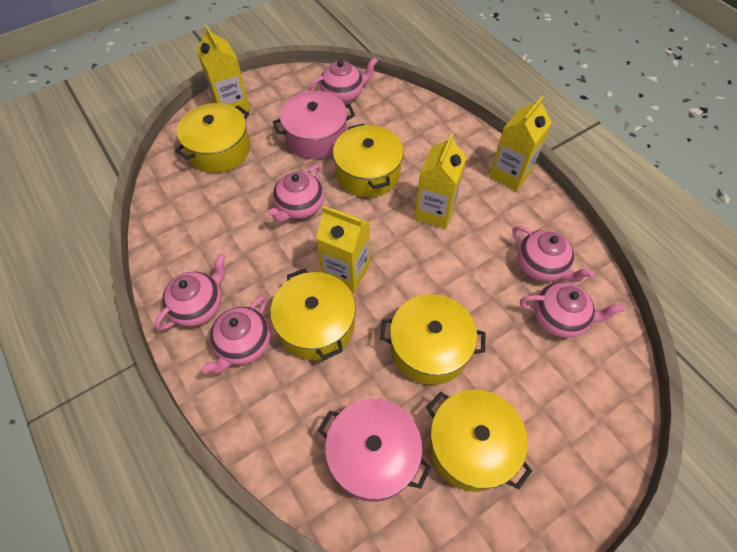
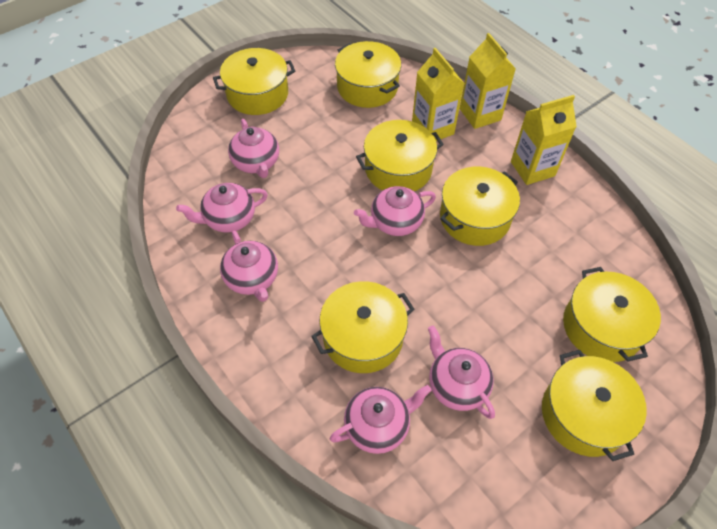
pink pot: 2 -> 0
yellow carton: 4 -> 3
yellow pot: 5 -> 7

